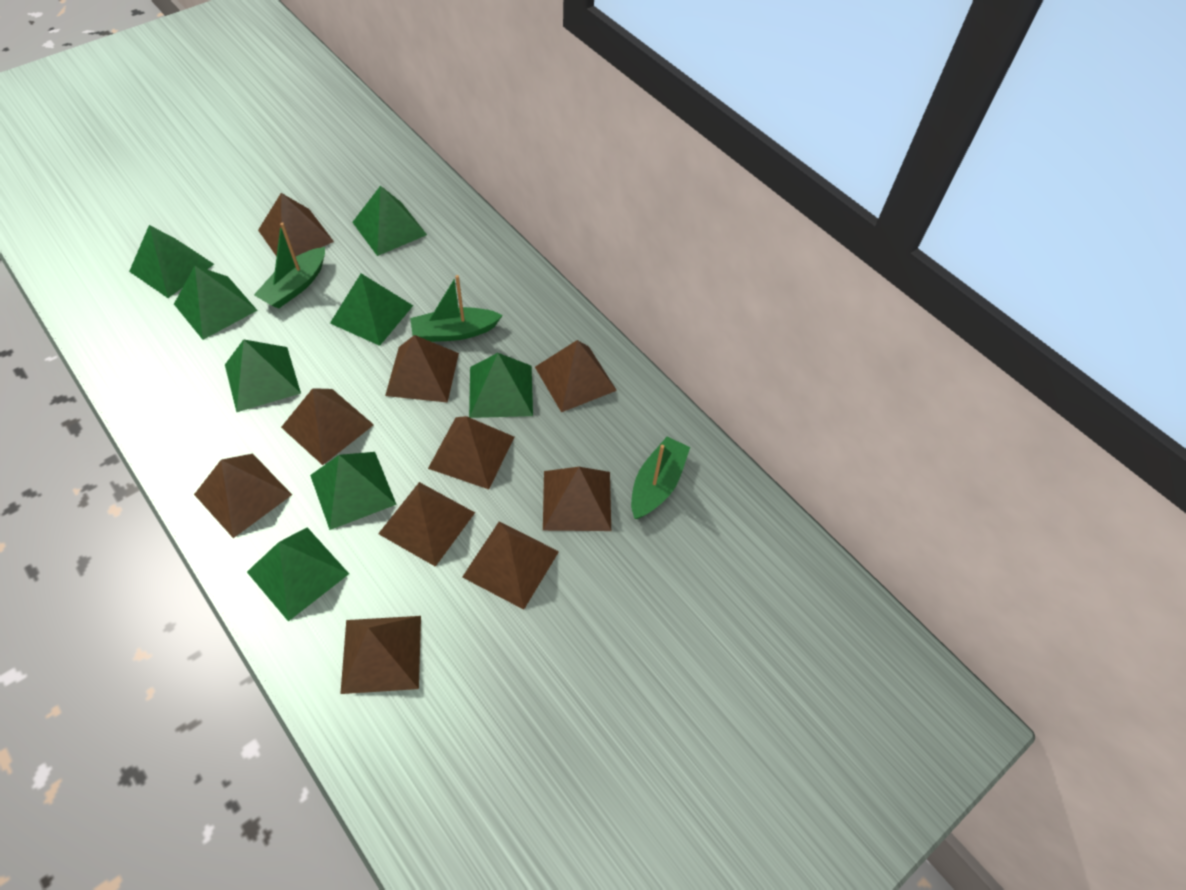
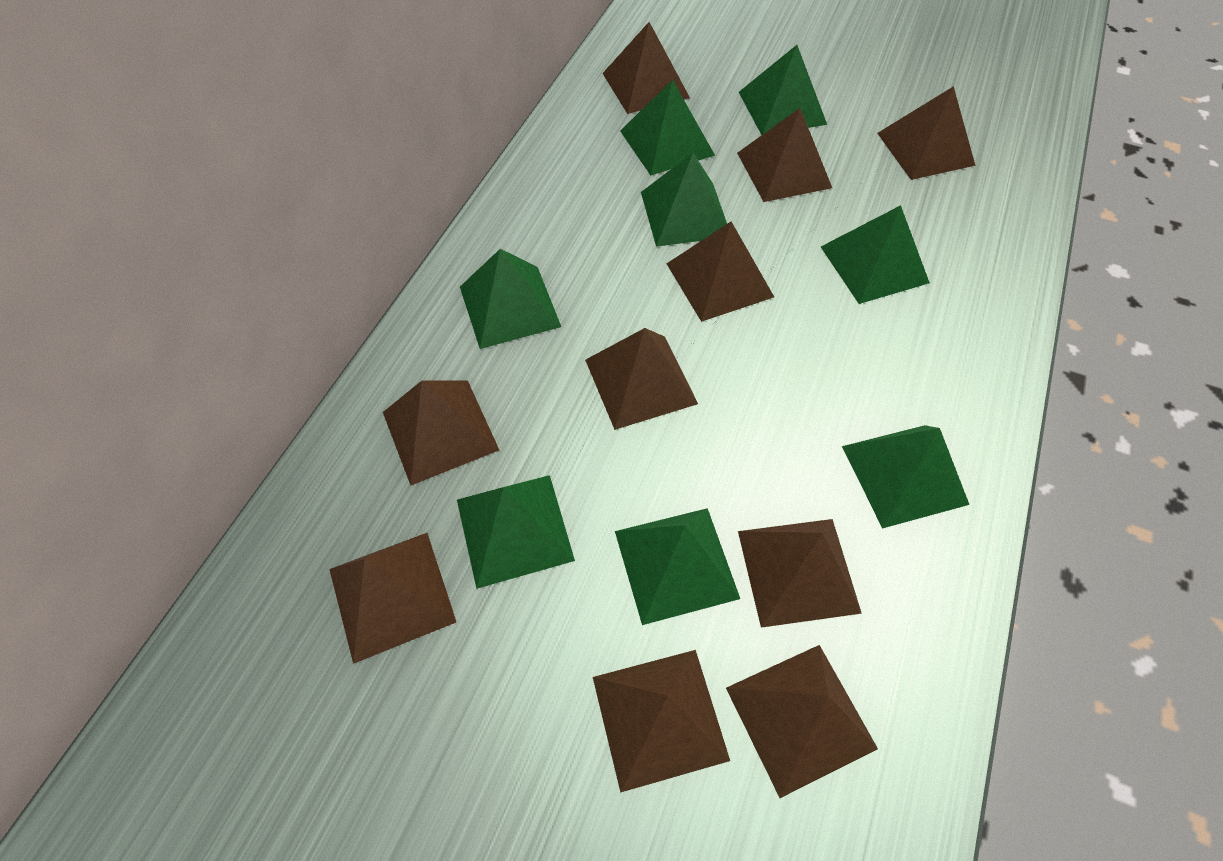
green boat: 3 -> 0

